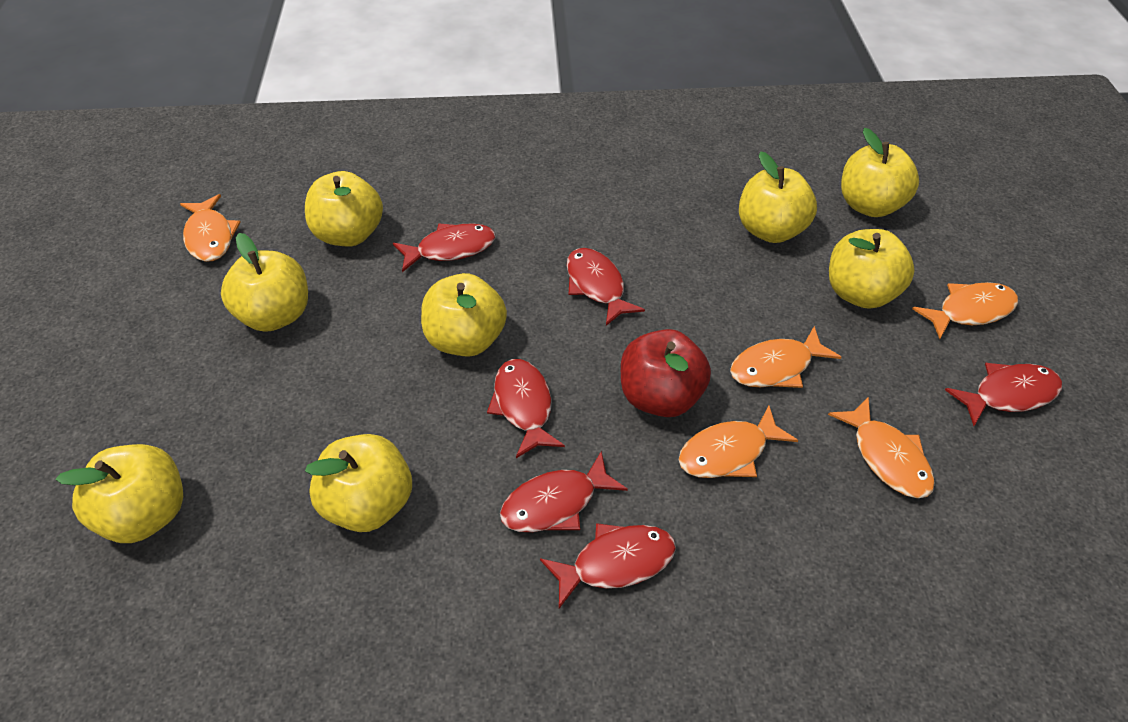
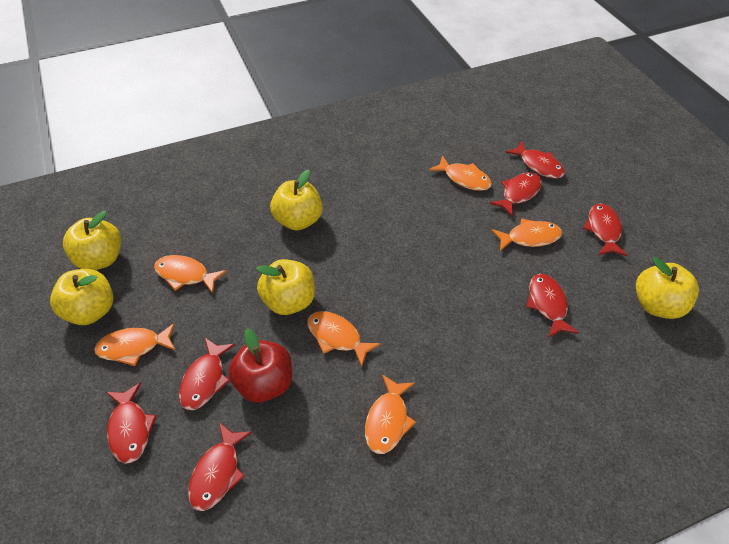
orange fish: 5 -> 6
red fish: 6 -> 7
yellow apple: 8 -> 5

